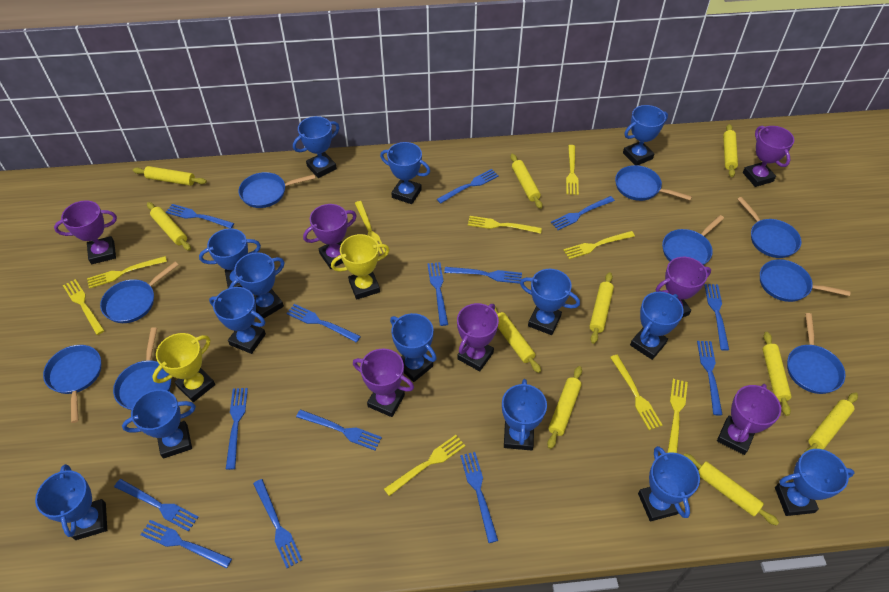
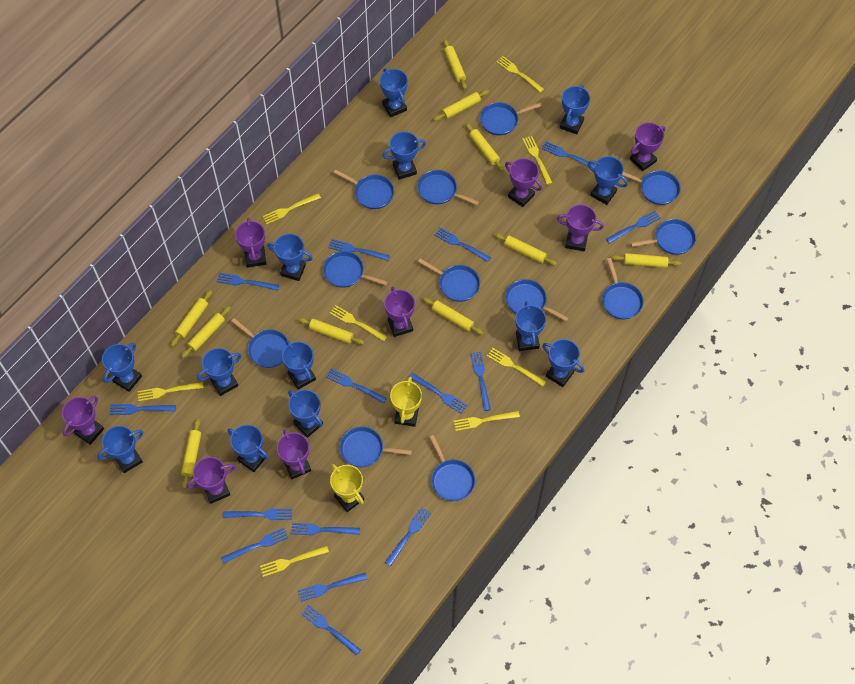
blue fork: 14 -> 15
blue pan: 9 -> 12
blue trophy: 14 -> 13
purple trophy: 7 -> 8
yellow fork: 9 -> 8

